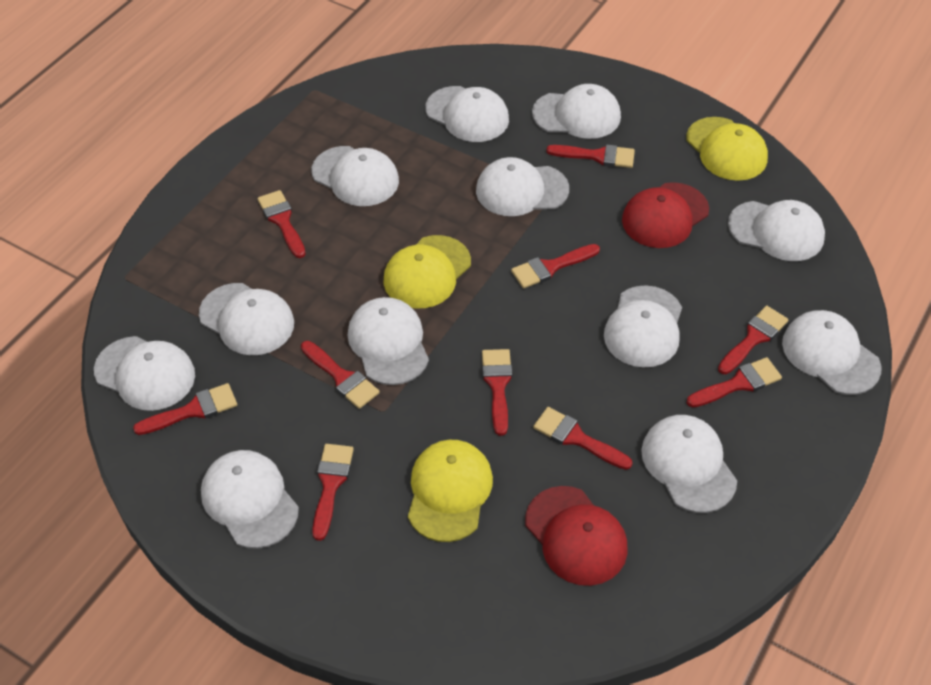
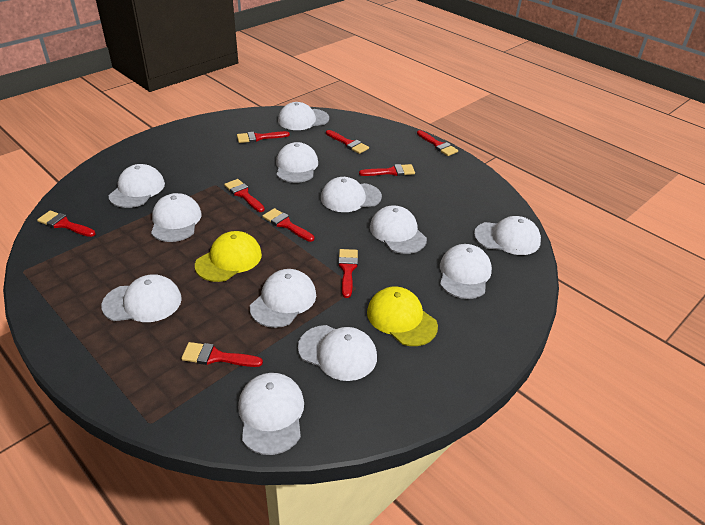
red brush: 10 -> 9
red cap: 2 -> 0
yellow cap: 3 -> 2

